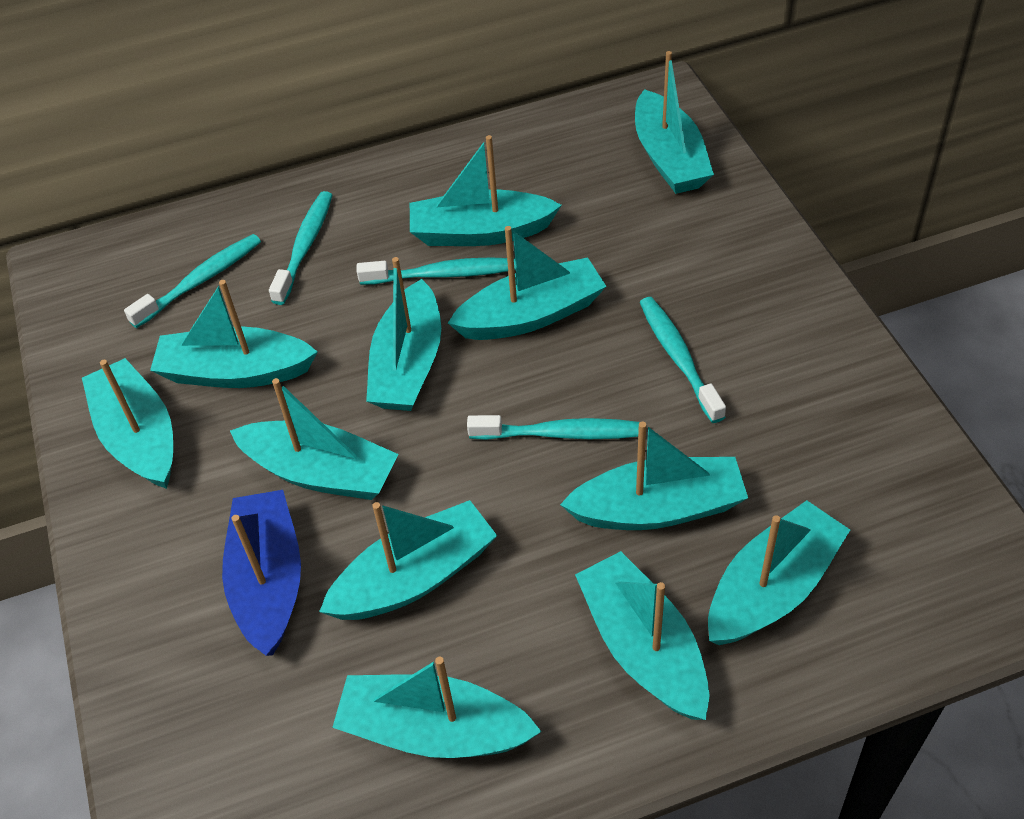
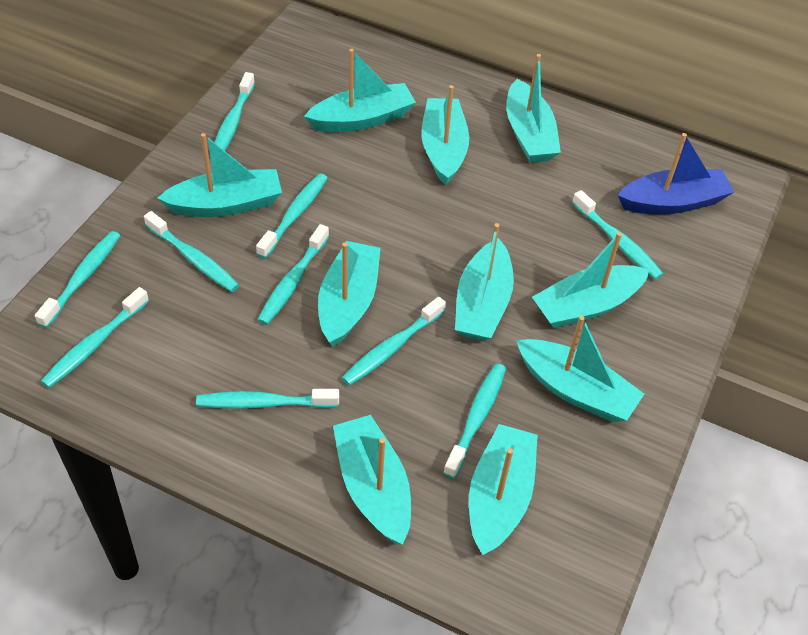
turquoise boat: 12 -> 10
turquoise toothbrush: 5 -> 10

